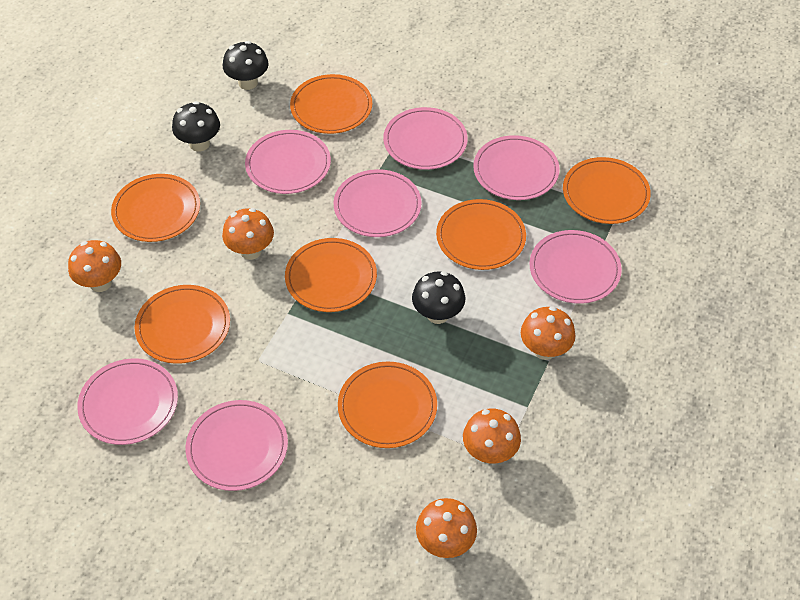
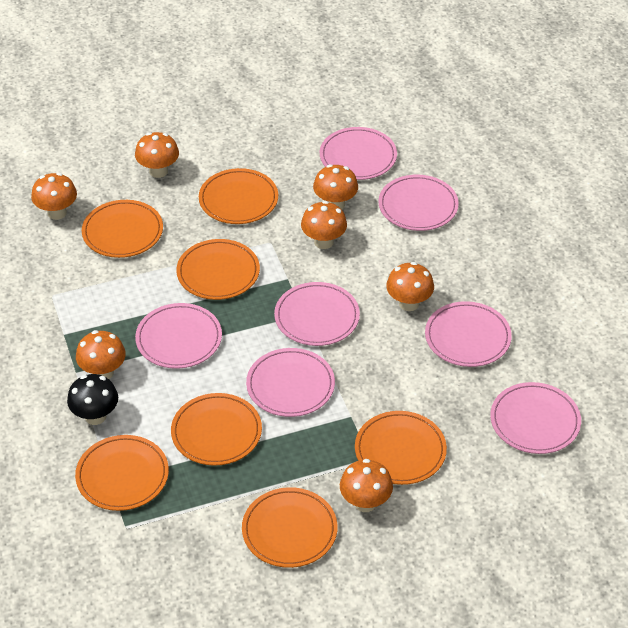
black mushroom: 3 -> 1
orange mushroom: 5 -> 7

